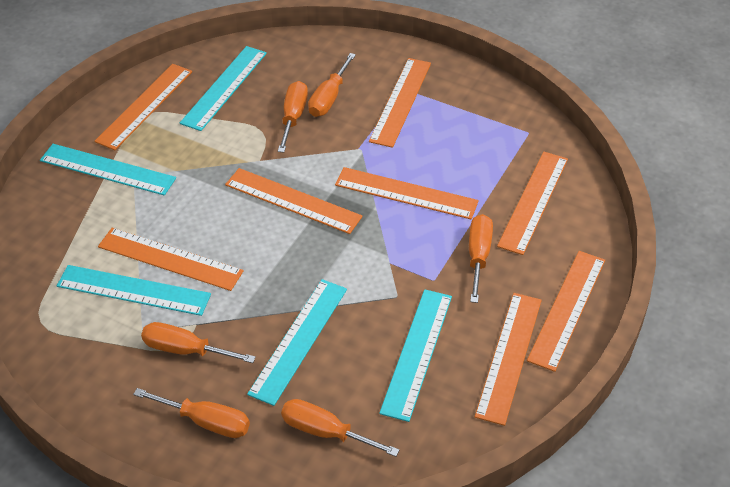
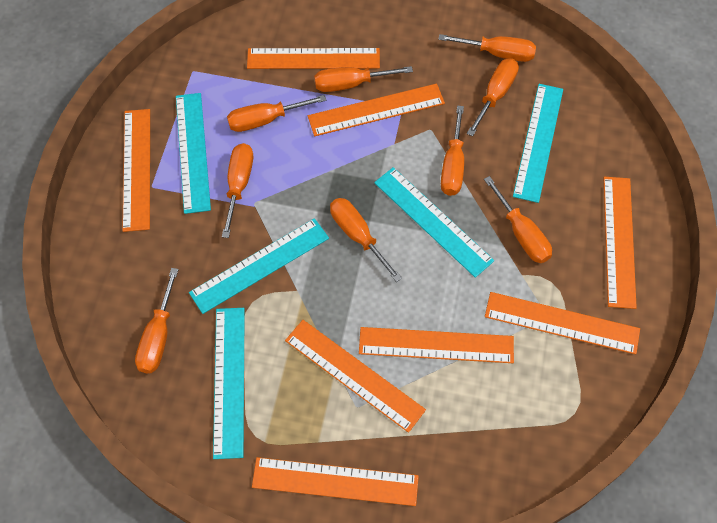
orange screwdriver: 6 -> 9

